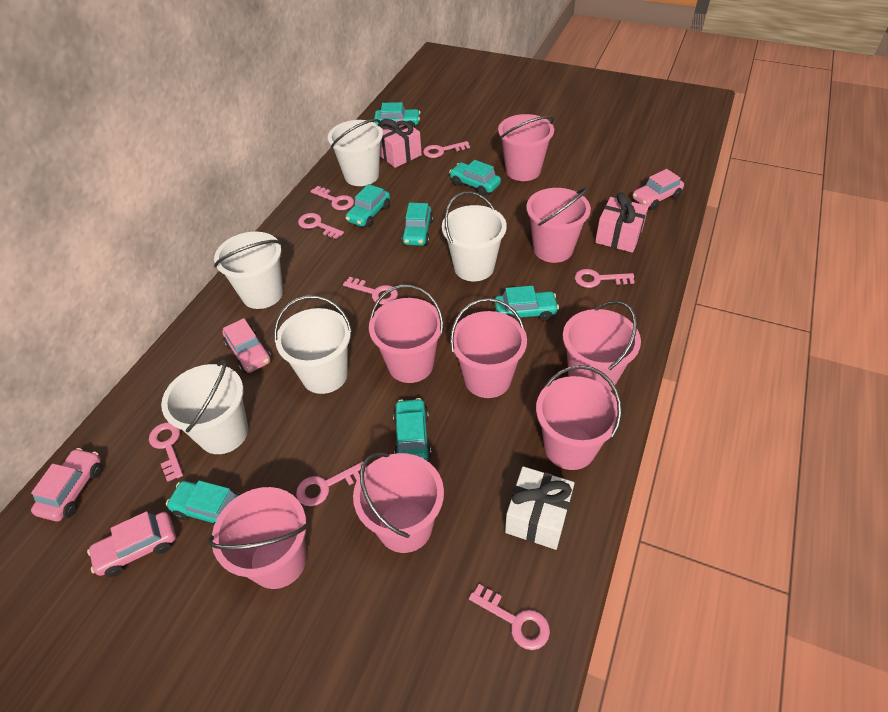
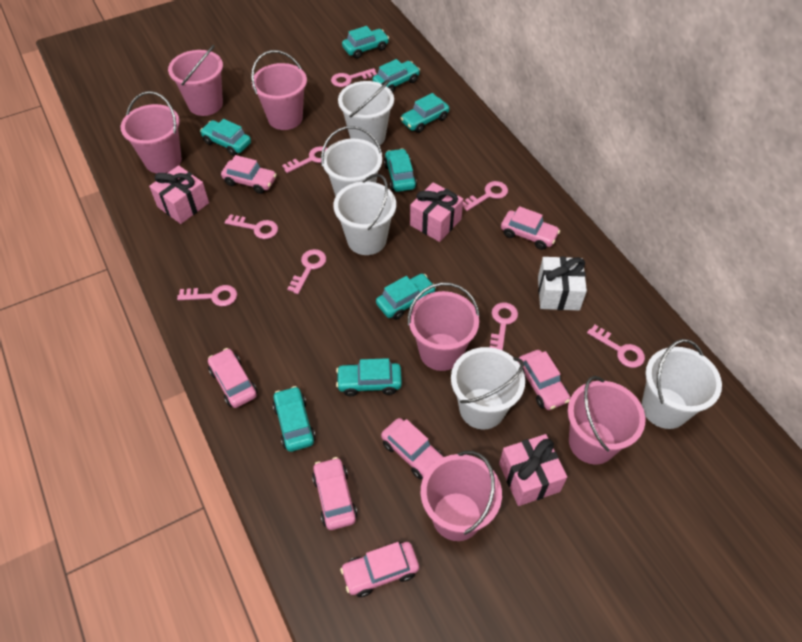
pink bucket: 8 -> 6
pink car: 4 -> 7
pink gift: 2 -> 3
turquoise car: 7 -> 8

